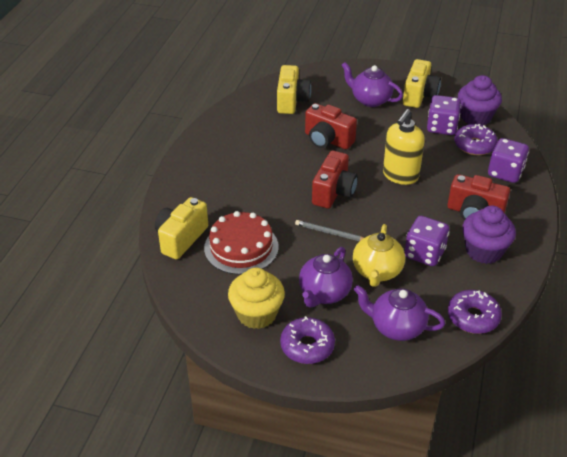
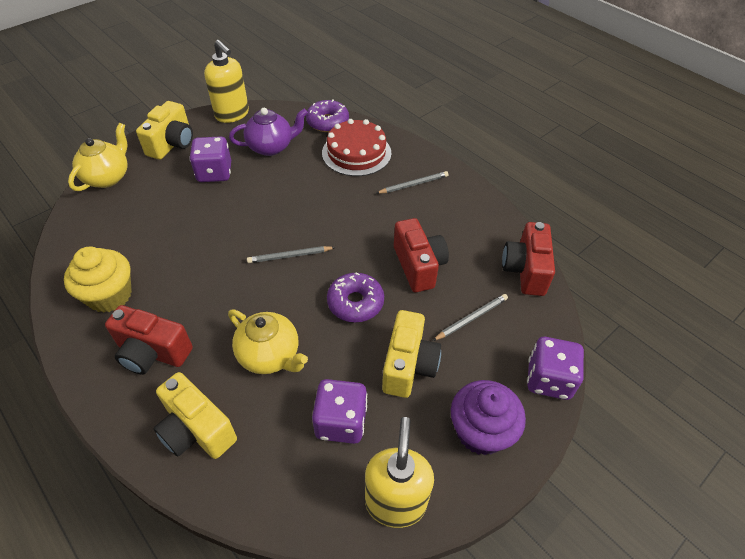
grey pencil: 1 -> 3
purple cupcake: 2 -> 1
purple donut: 3 -> 2
purple teapot: 3 -> 1
yellow soap dispenser: 1 -> 2
yellow teapot: 1 -> 2

